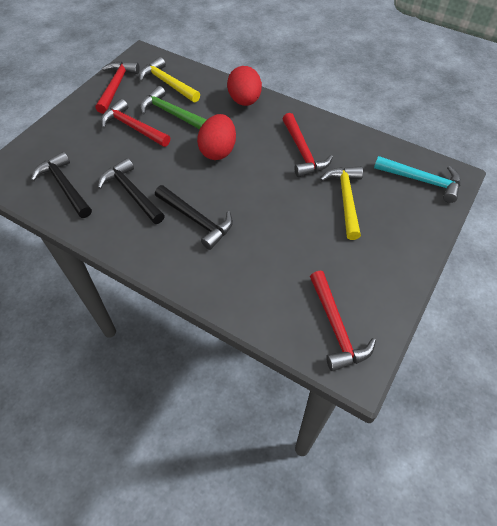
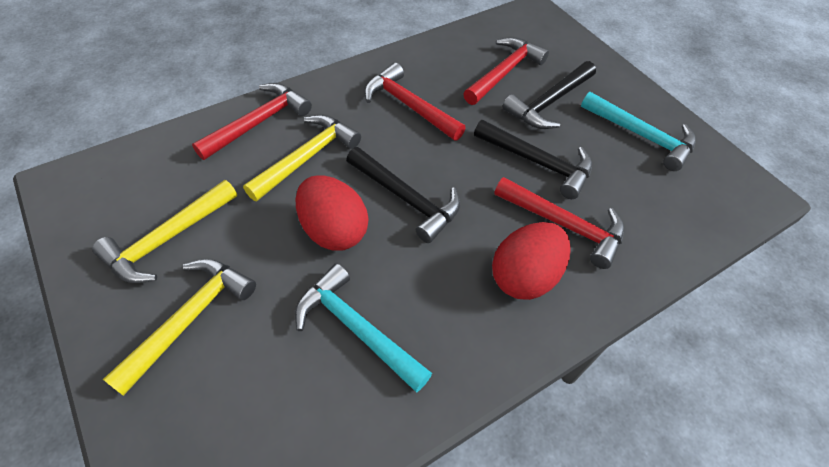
green hammer: 1 -> 0
turquoise hammer: 1 -> 2
yellow hammer: 2 -> 3

